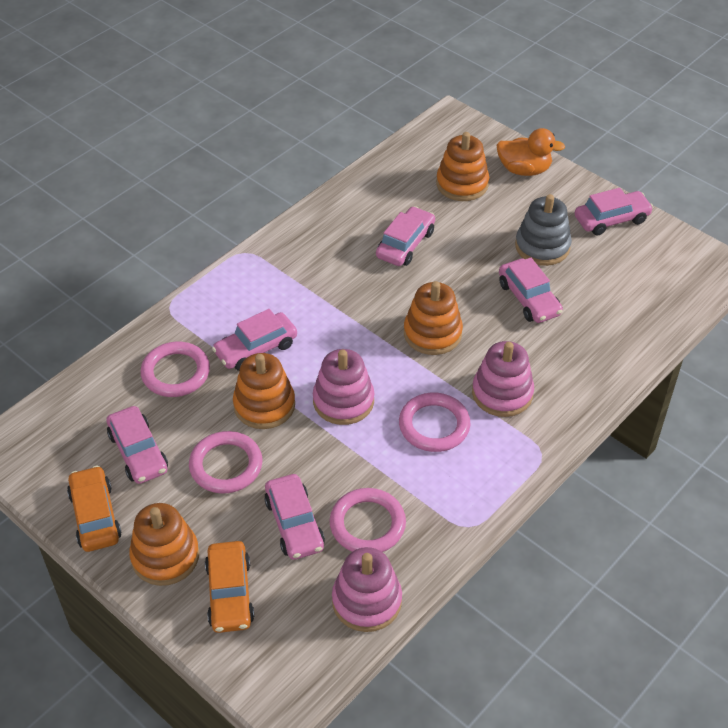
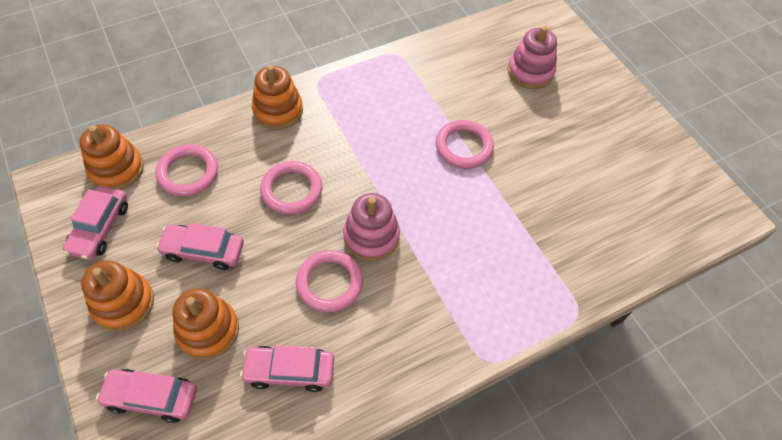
grey stacking toy: 1 -> 0
orange car: 2 -> 0
orange duck: 1 -> 0
pink car: 6 -> 4
pink stacking toy: 3 -> 2

